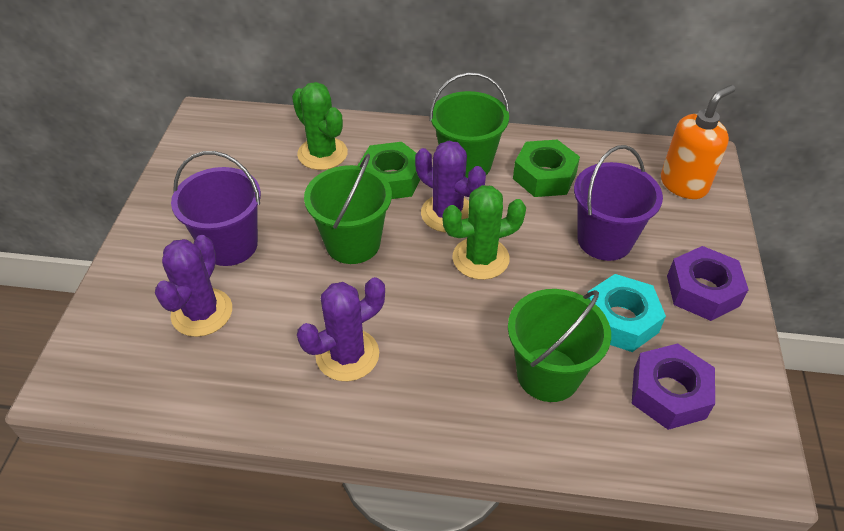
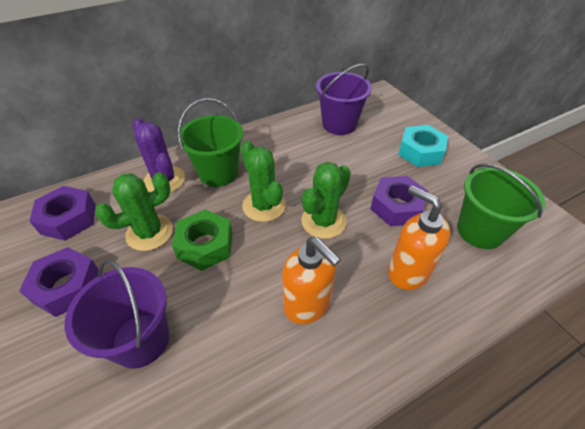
green bucket: 3 -> 2
green cactus: 2 -> 3
green nut: 2 -> 1
orange soap dispenser: 1 -> 2
purple cactus: 3 -> 1
purple nut: 2 -> 3

